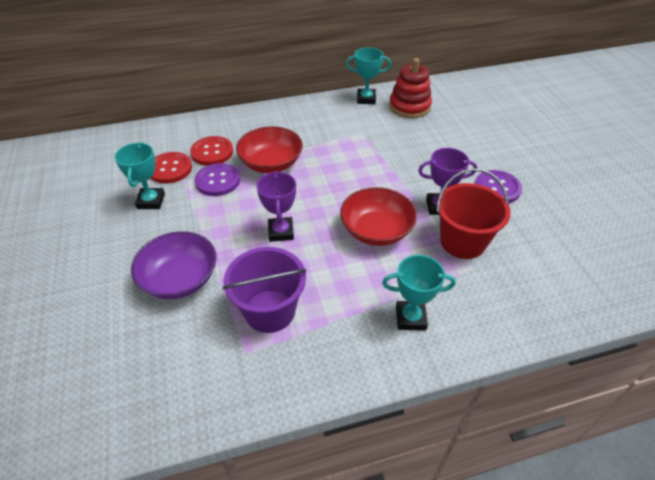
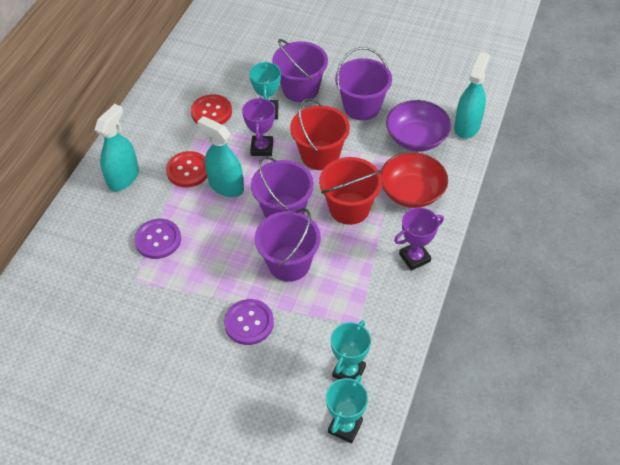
purple bucket: 1 -> 4
red bowl: 2 -> 1
red bucket: 1 -> 2
red stacking toy: 1 -> 0
turquoise spray bottle: 0 -> 3

